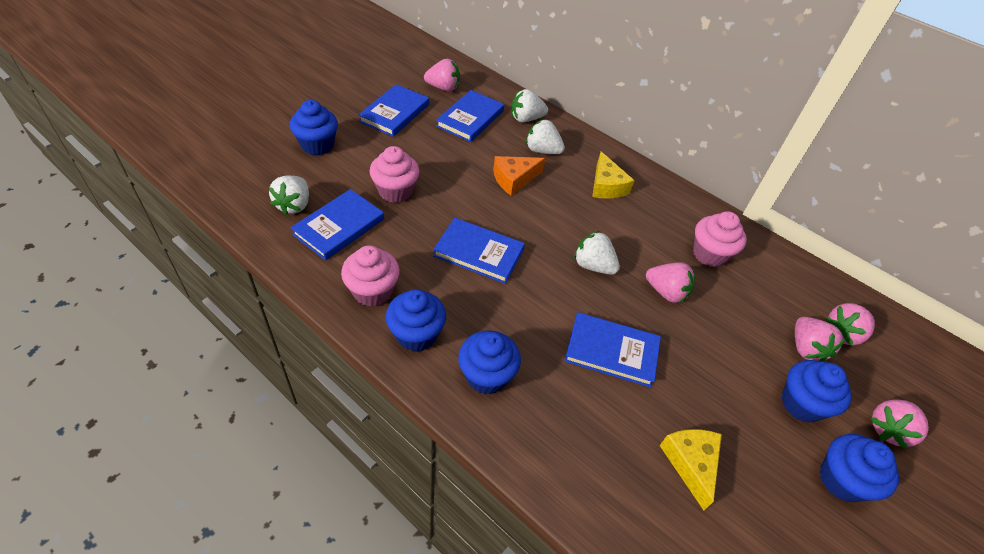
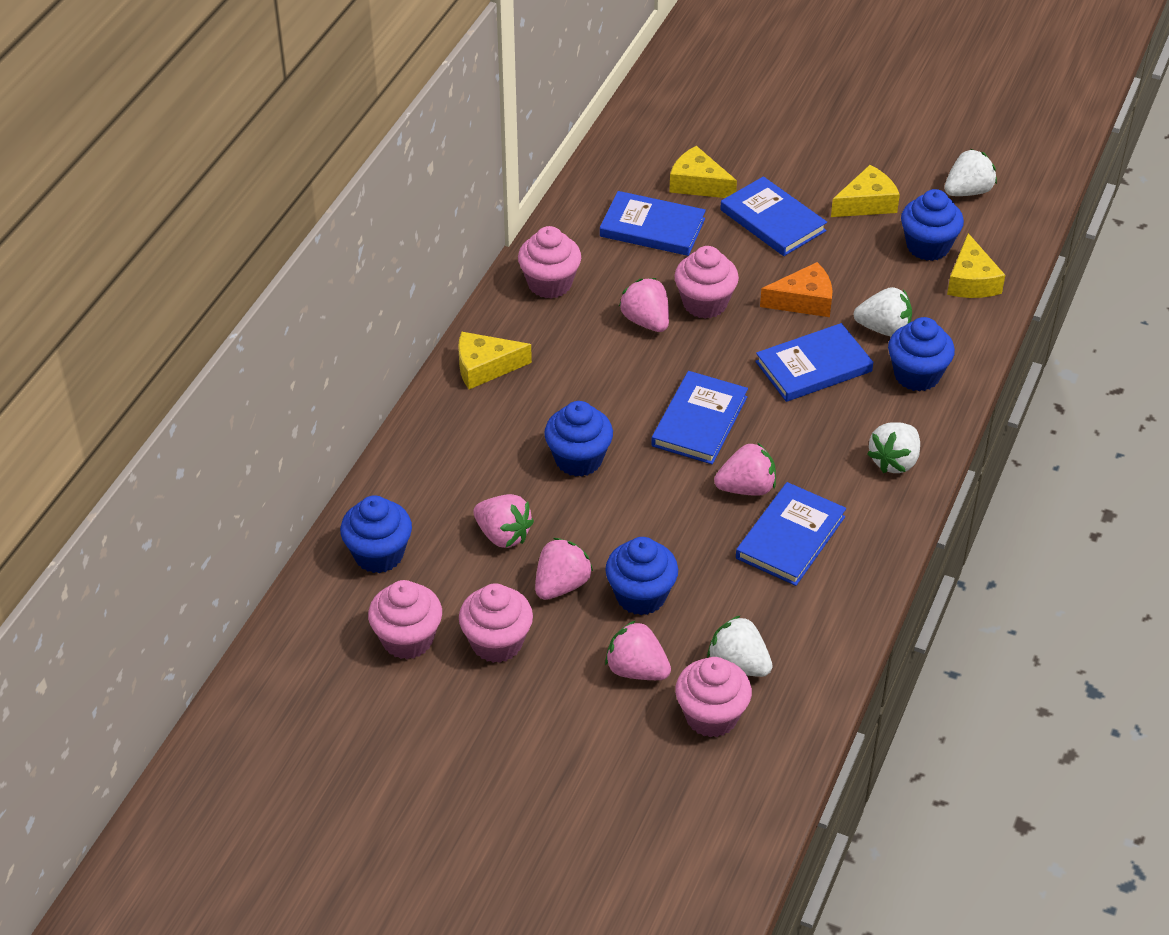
pink cupcake: 3 -> 5
yellow cheese: 2 -> 4

